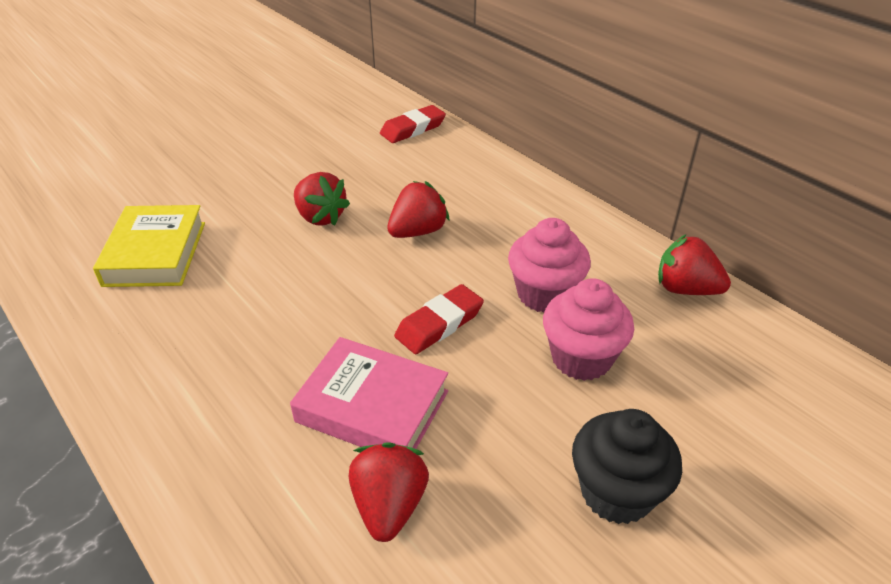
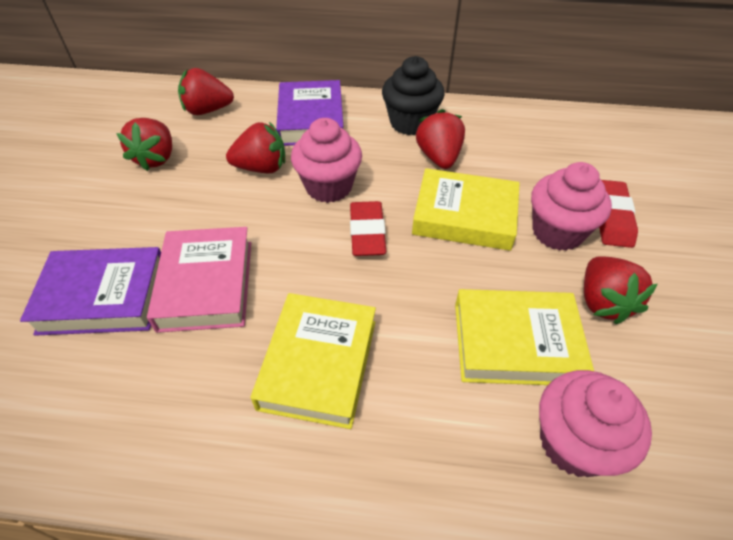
pink cupcake: 2 -> 3
purple book: 0 -> 2
red strawberry: 4 -> 5
yellow book: 1 -> 3

